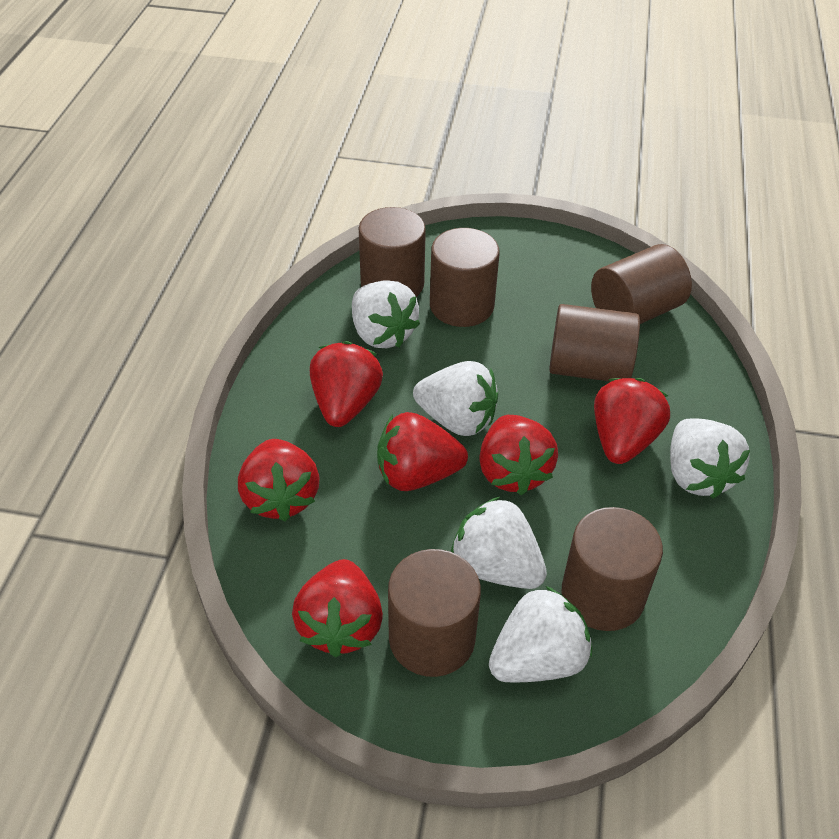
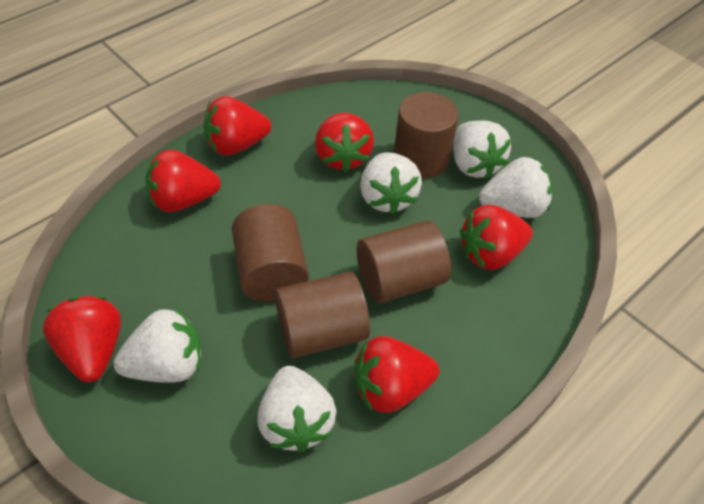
brown cylinder: 6 -> 4

